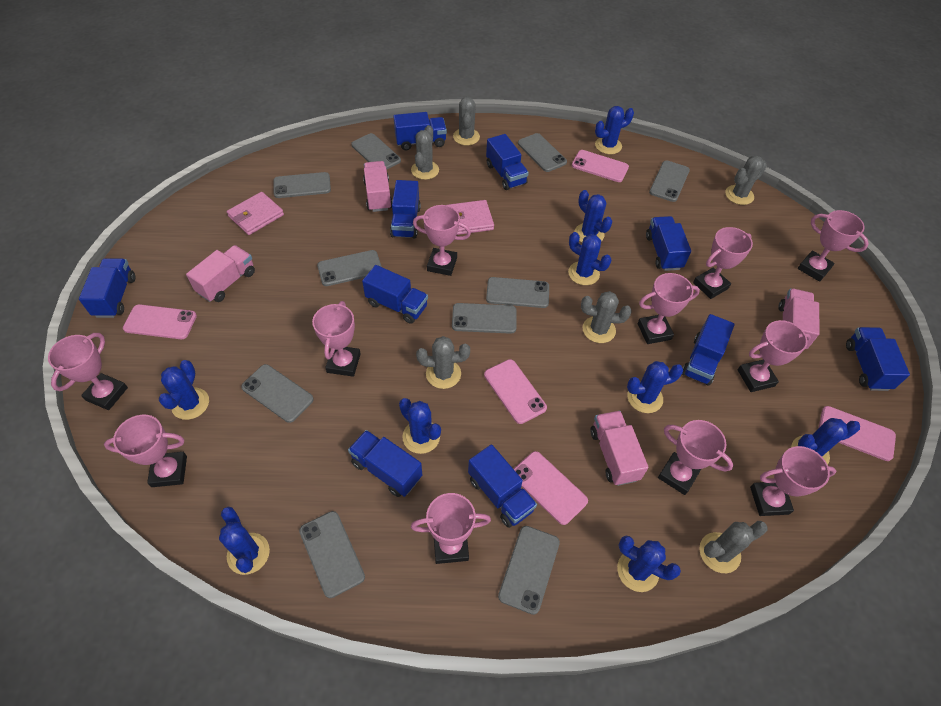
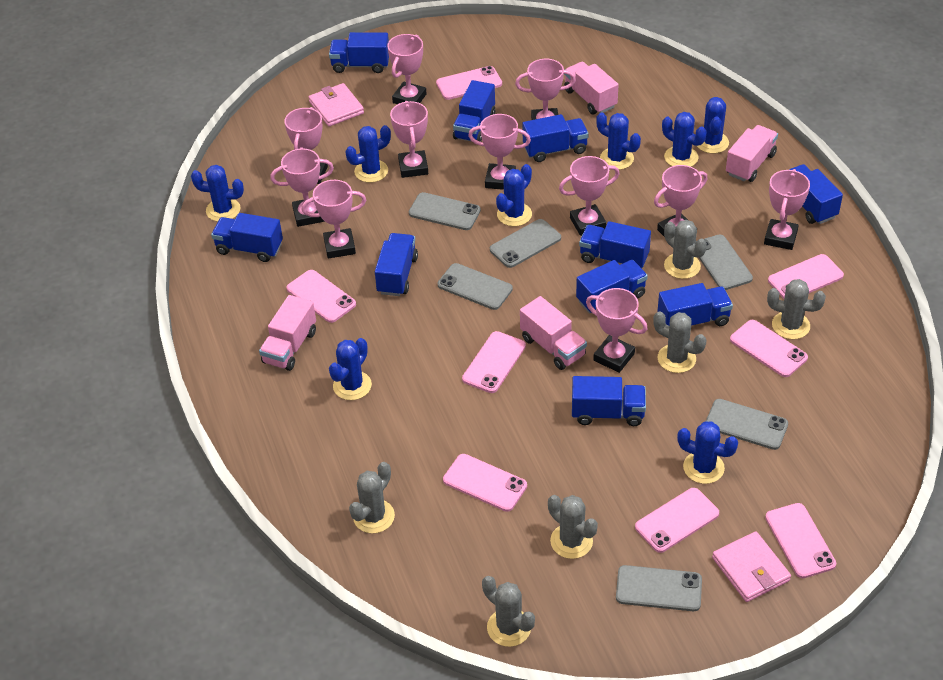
blue cactus: 9 -> 8
grey phone: 10 -> 6
pink phone: 5 -> 8

